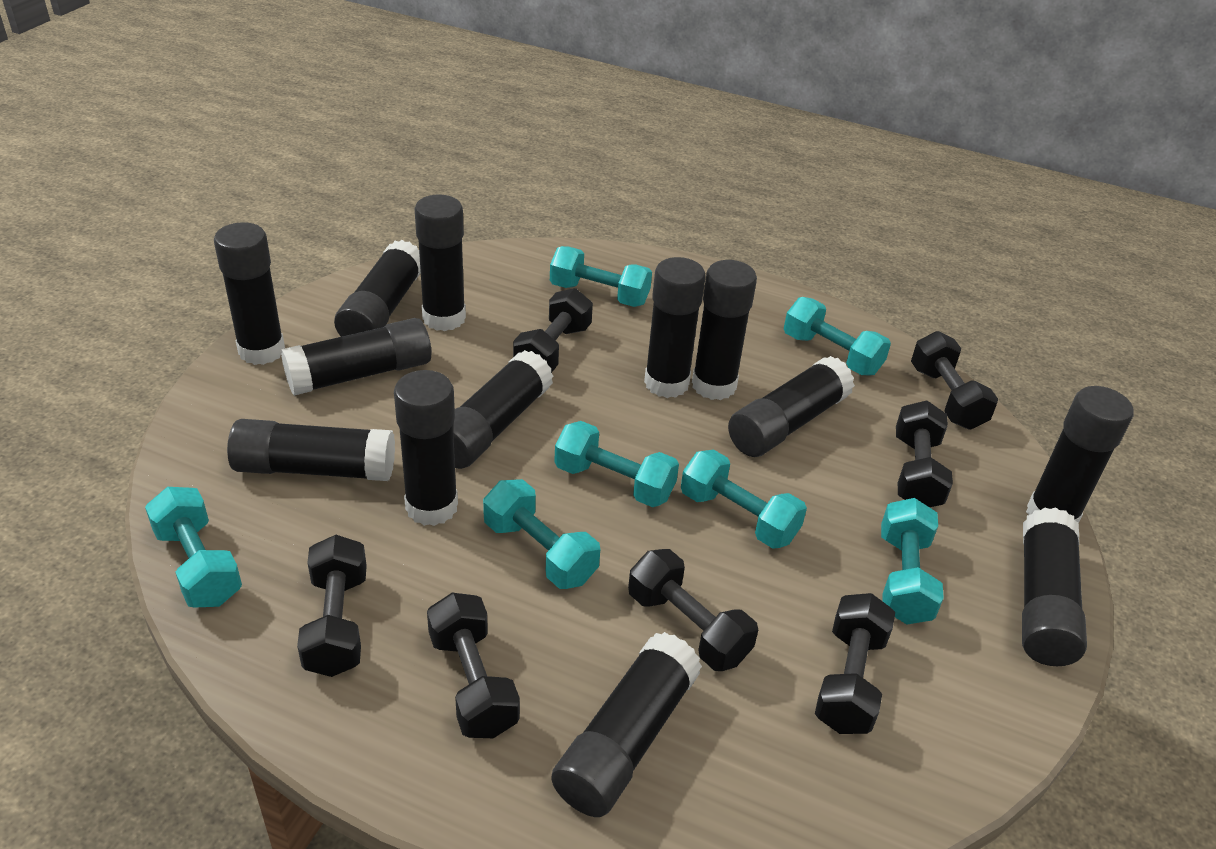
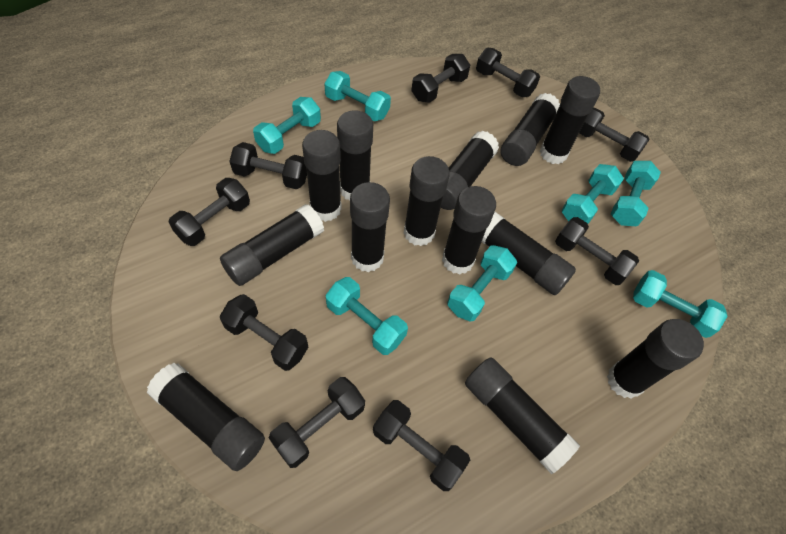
black dumbbell: 7 -> 9

